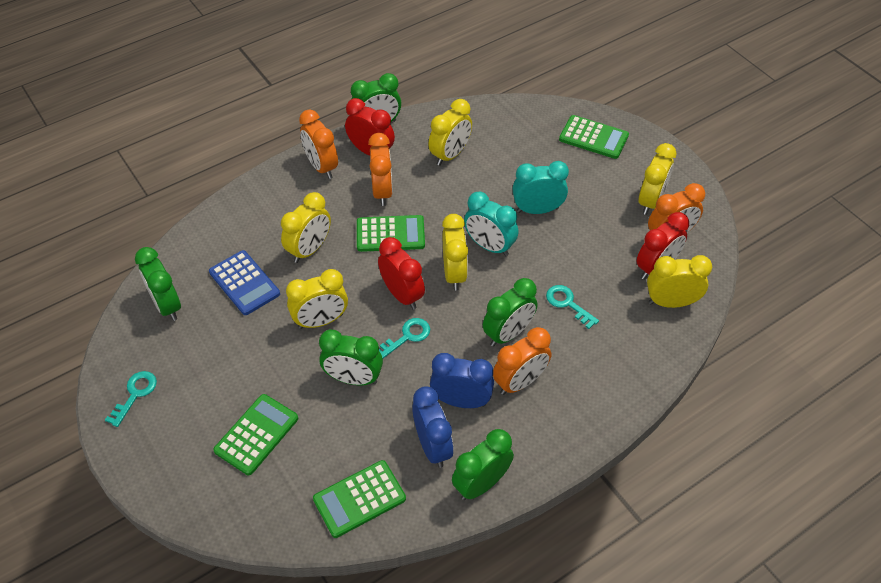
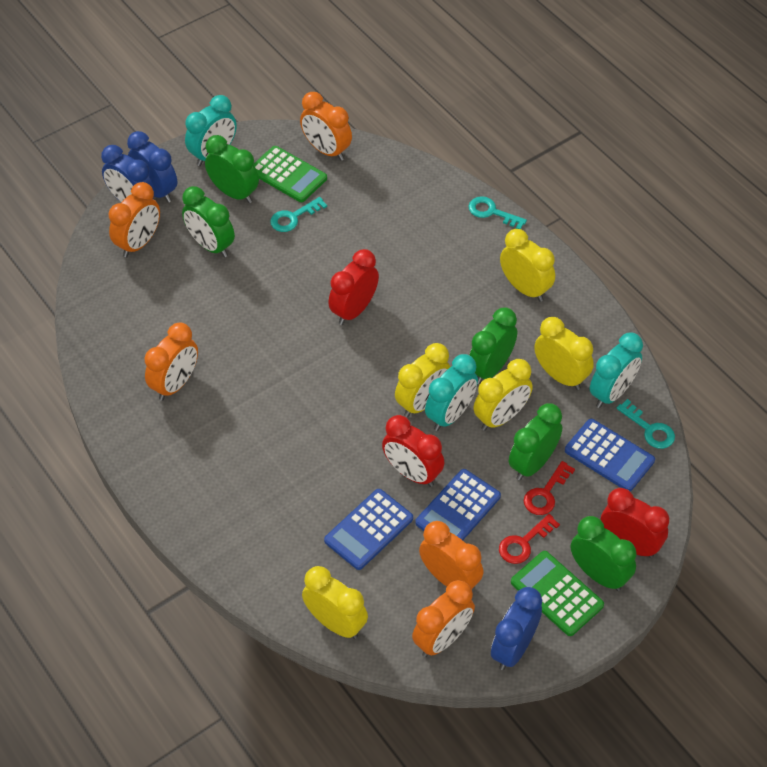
blue calculator: 1 -> 3
blue clock: 2 -> 3
green calculator: 4 -> 2
orange clock: 4 -> 5
red key: 0 -> 2
turquoise clock: 2 -> 3
yellow clock: 6 -> 5

